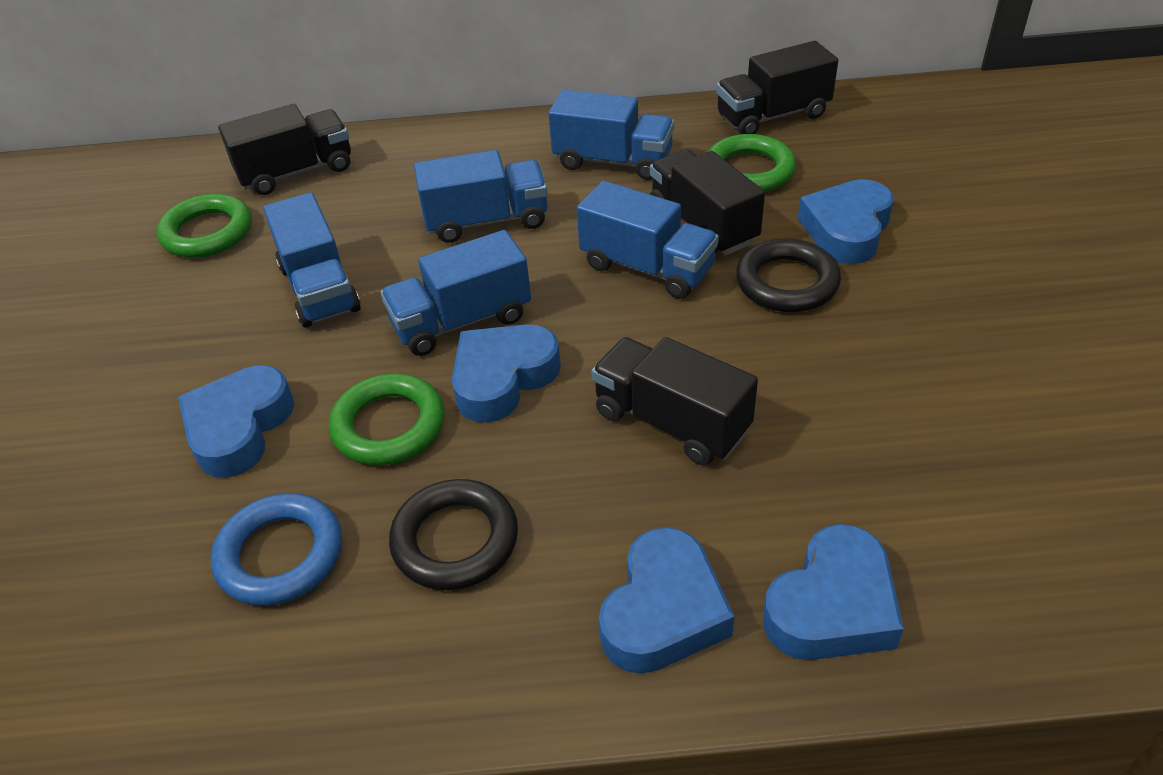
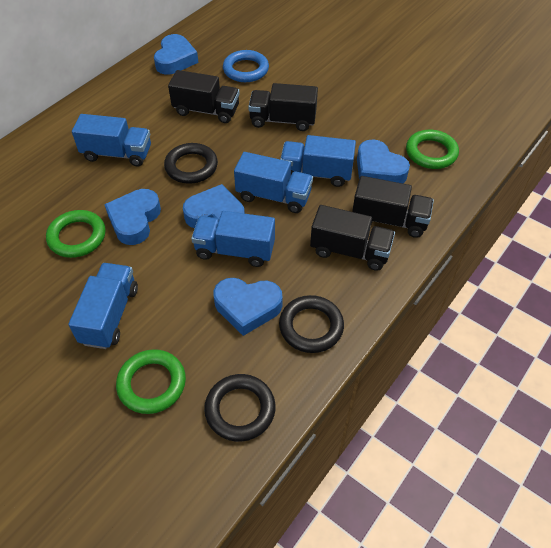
black ring: 2 -> 3

